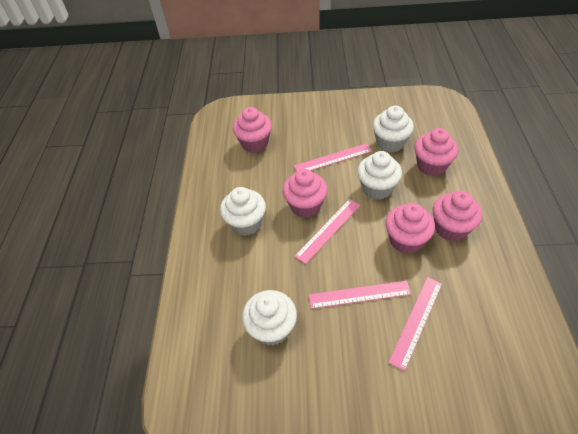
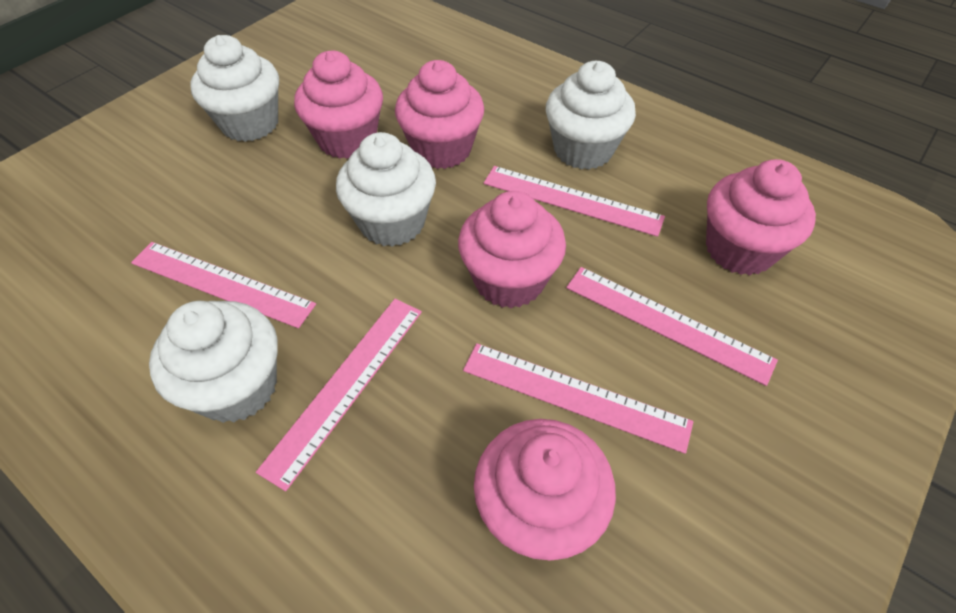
pink ruler: 4 -> 5

